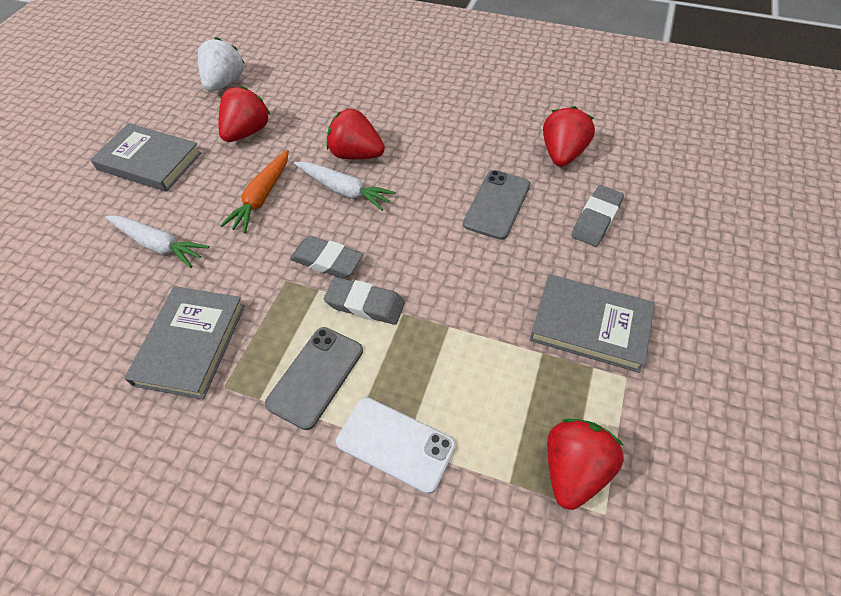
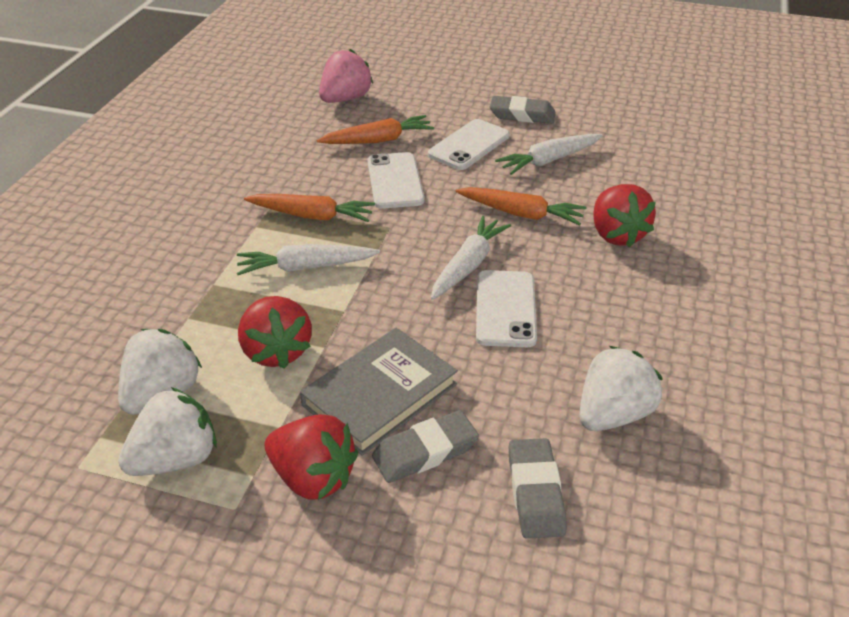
grey book: 3 -> 1
grey phone: 2 -> 0
orange carrot: 1 -> 3
pink strawberry: 0 -> 1
red strawberry: 4 -> 3
white carrot: 2 -> 3
white phone: 1 -> 3
white strawberry: 1 -> 3

